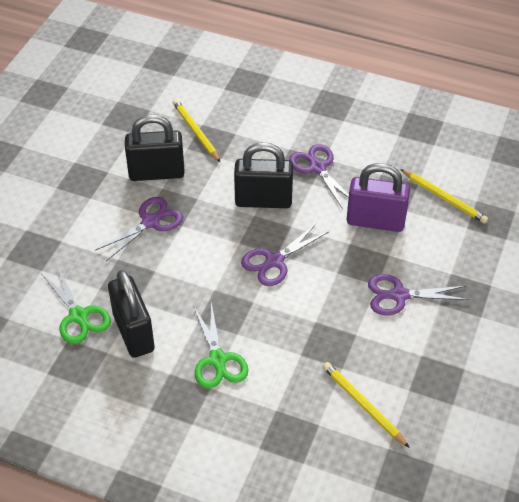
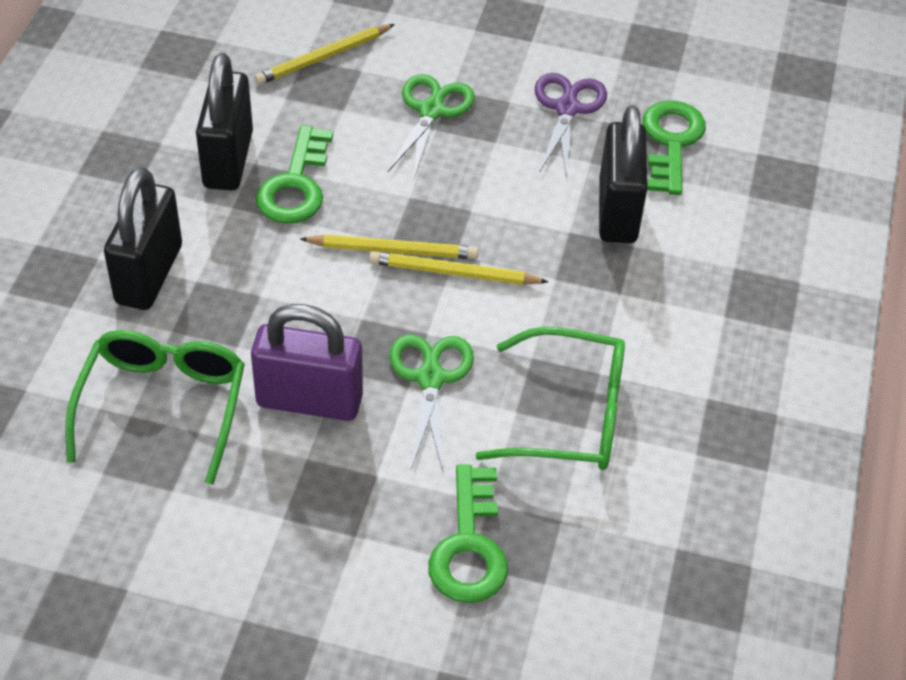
green glasses: 0 -> 2
green key: 0 -> 3
purple scissors: 4 -> 1

